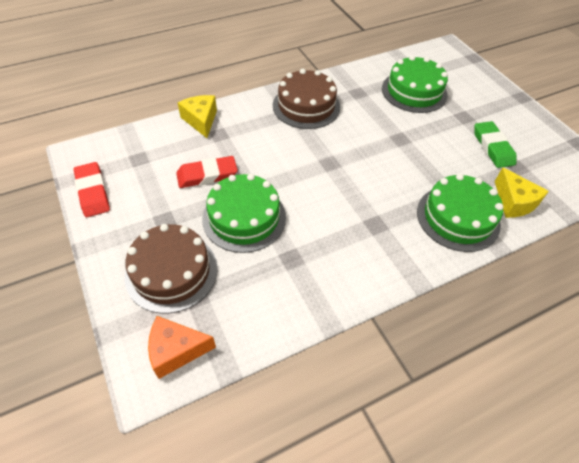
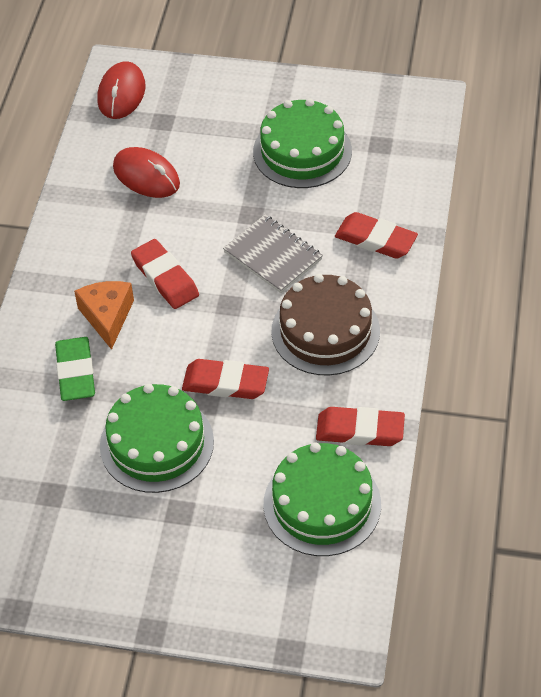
brown cake: 2 -> 1
grey notebook: 0 -> 1
red eraser: 2 -> 4
red mouse: 0 -> 2
yellow cheese: 2 -> 0

